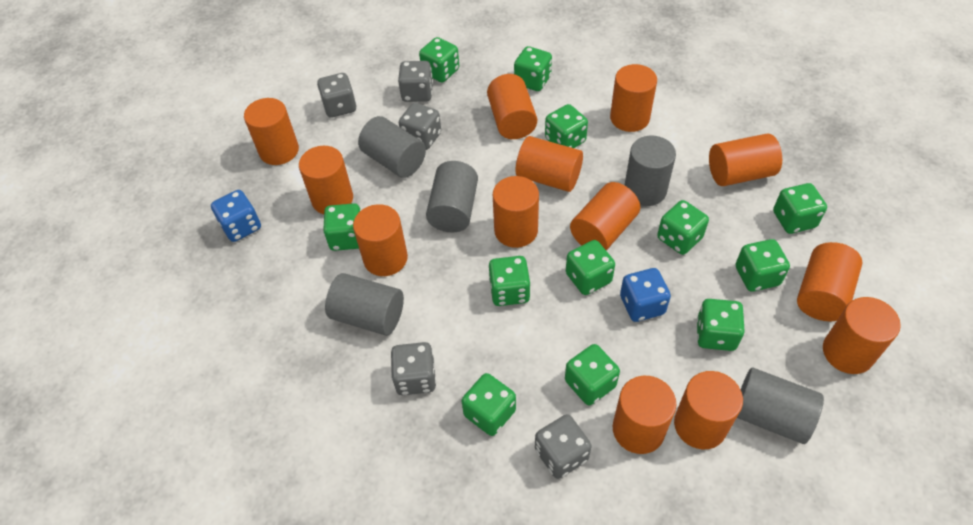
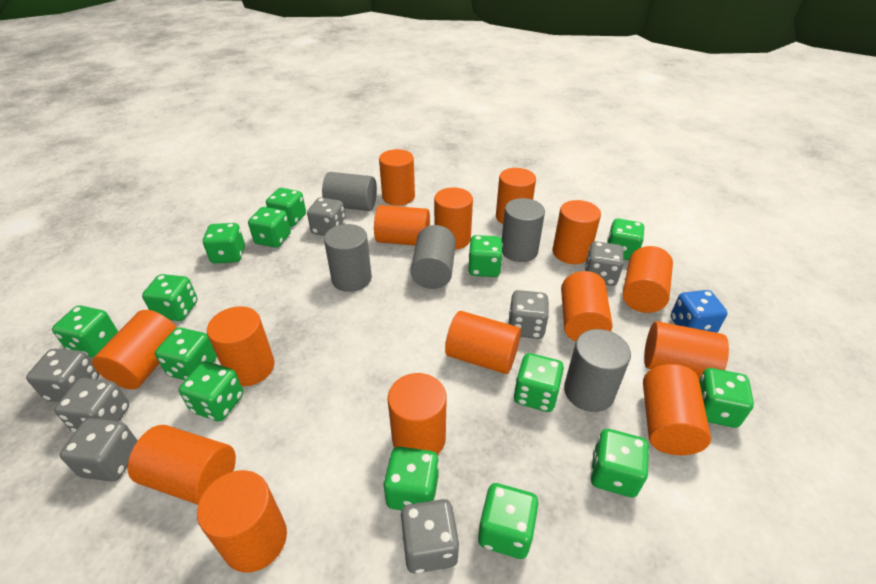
blue dice: 2 -> 1
green dice: 12 -> 14
grey dice: 5 -> 7
orange cylinder: 13 -> 15

